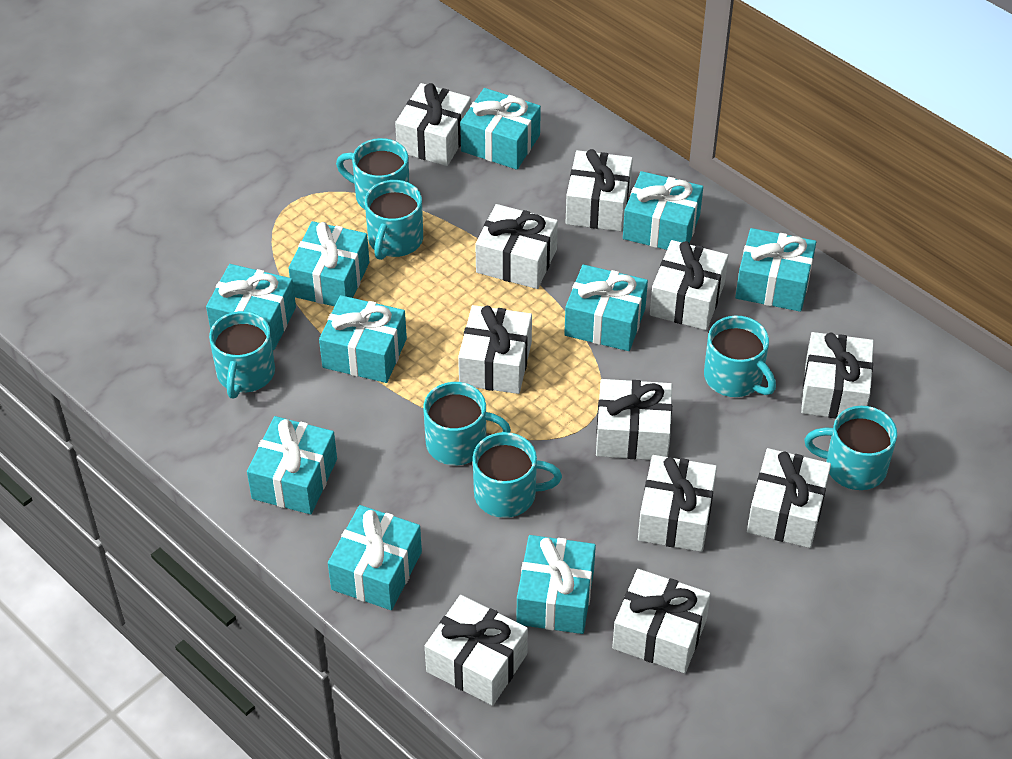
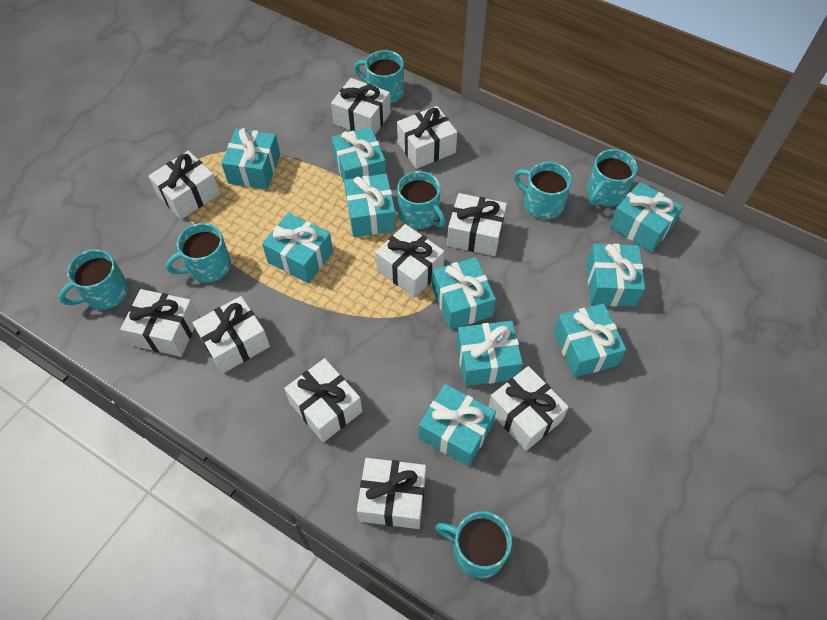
white gift: 11 -> 10

